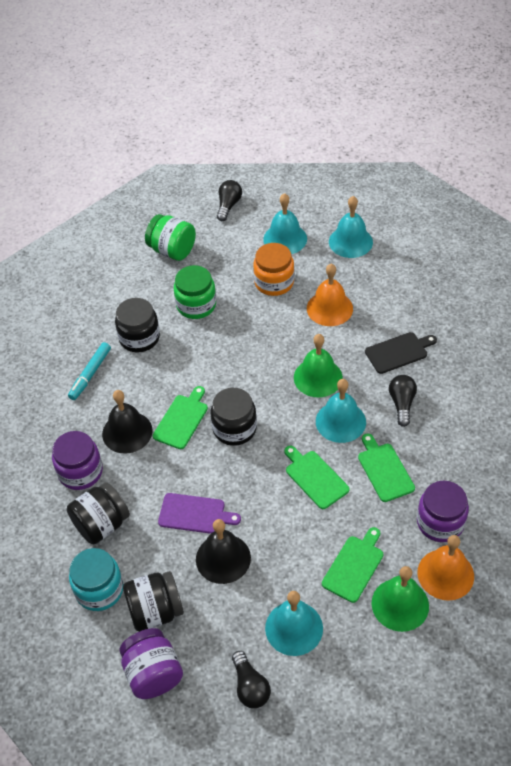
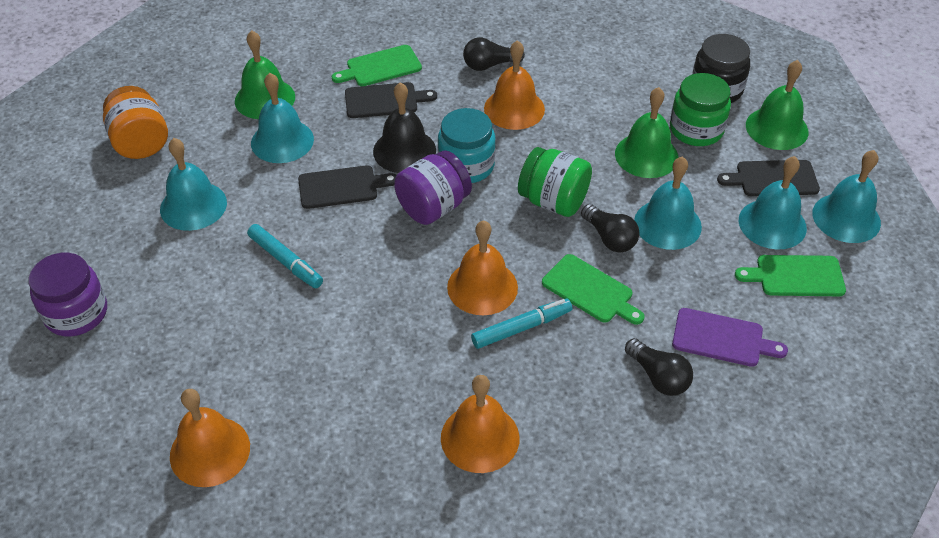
black bell: 2 -> 1
black cutting board: 1 -> 3
black jar: 4 -> 1
green bell: 2 -> 3
green cutting board: 4 -> 3
orange bell: 2 -> 4
purple jar: 3 -> 2
turquoise bell: 4 -> 5
turquoise marker: 1 -> 2

